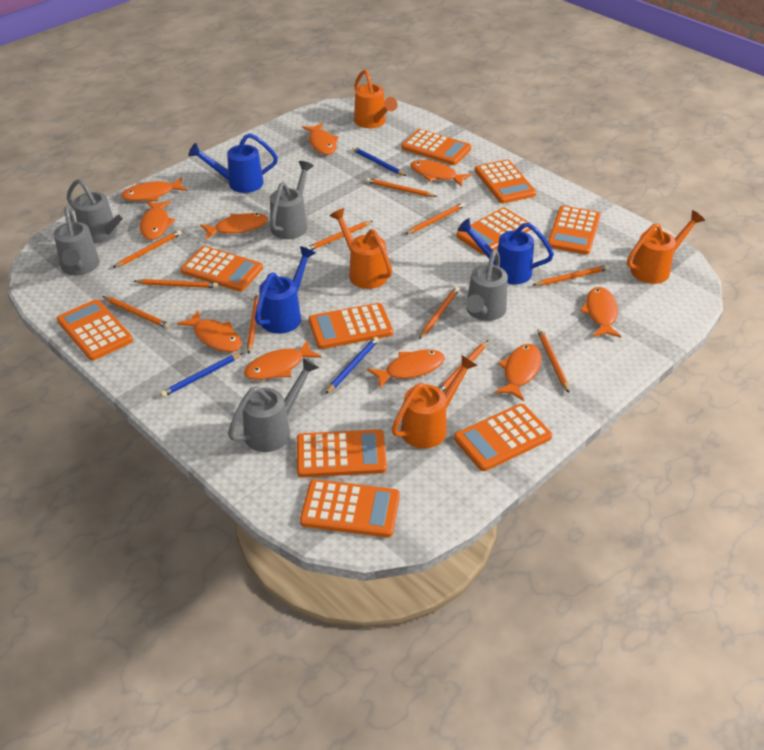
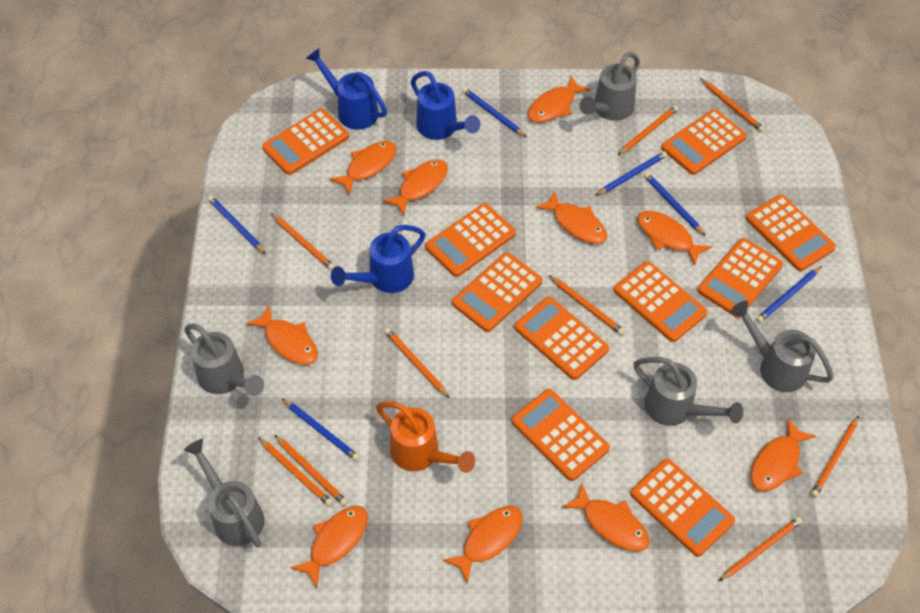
blue pencil: 3 -> 6
orange pencil: 11 -> 9
orange watering can: 4 -> 1

